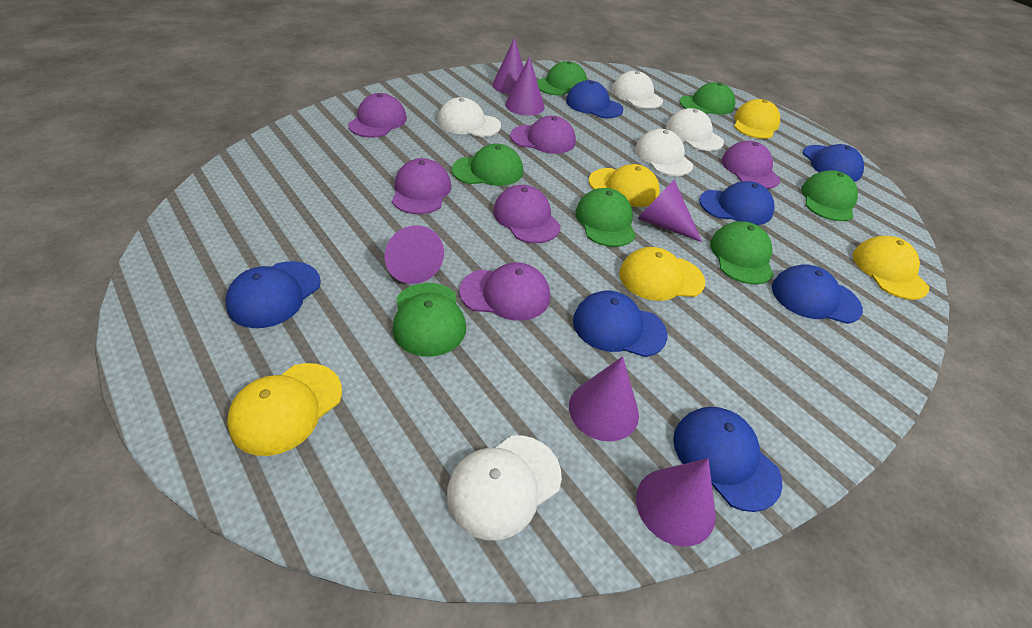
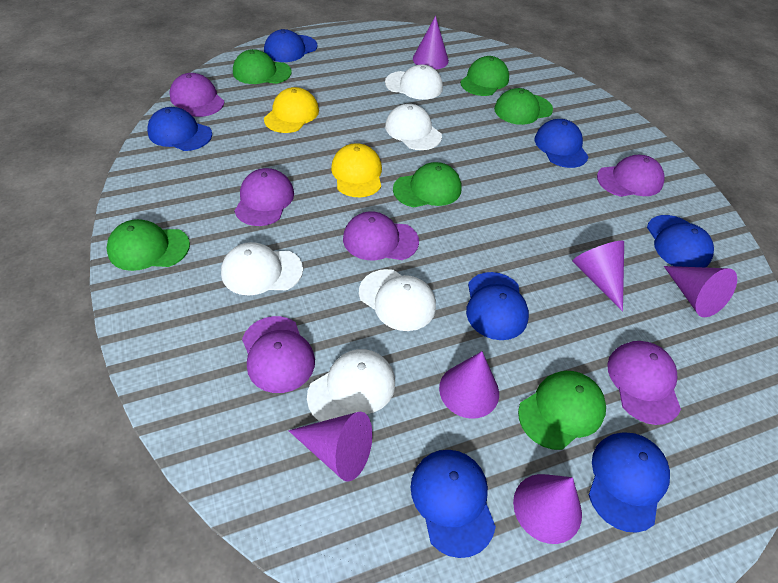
green cap: 7 -> 6
yellow cap: 5 -> 2

